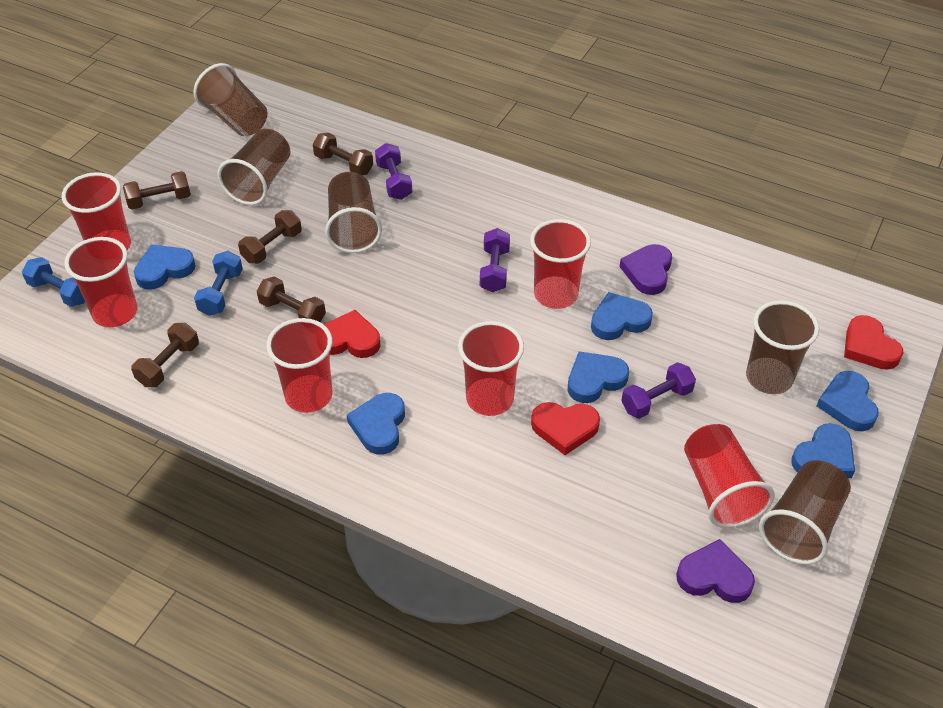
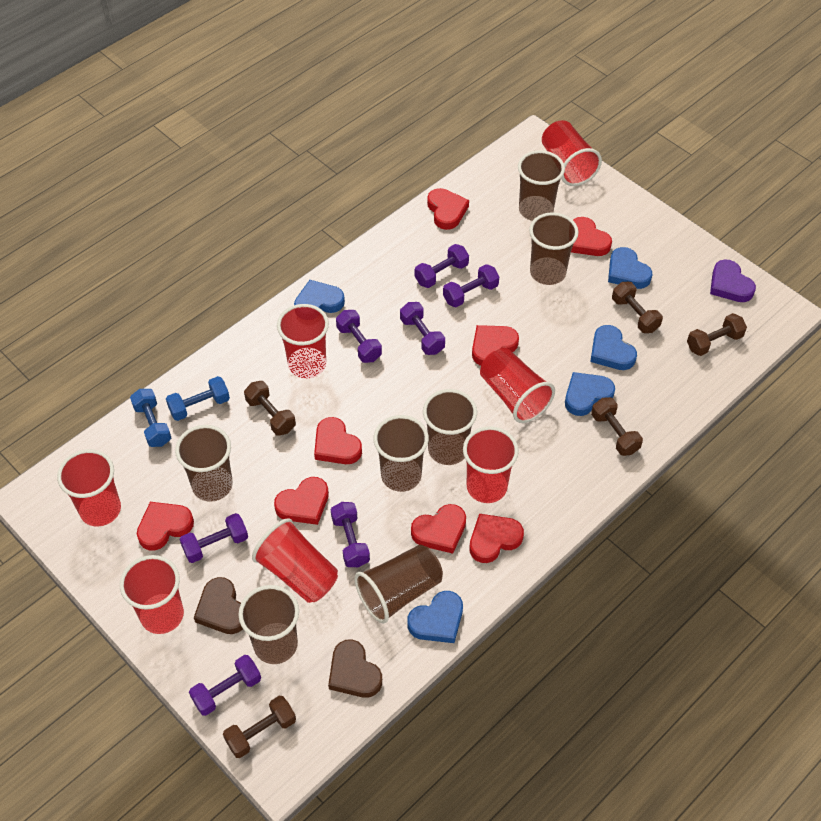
blue heart: 6 -> 5
brown cup: 5 -> 7
brown heart: 0 -> 2
purple dumbbell: 3 -> 7
purple heart: 2 -> 1
red cup: 6 -> 7
red heart: 3 -> 8

